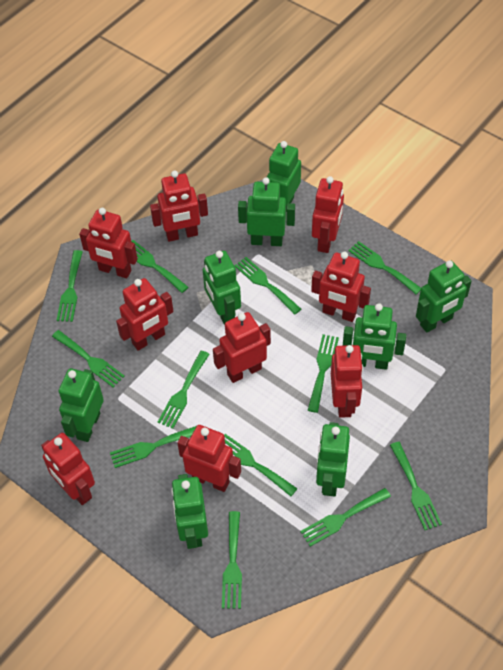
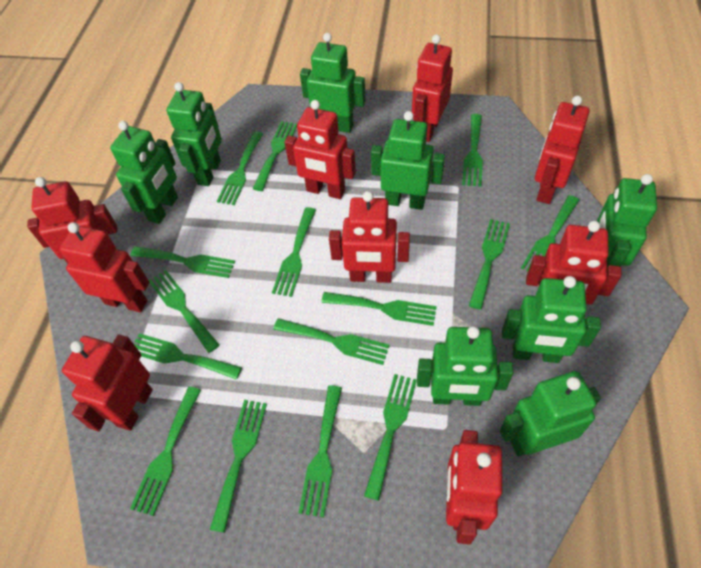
green fork: 12 -> 15

